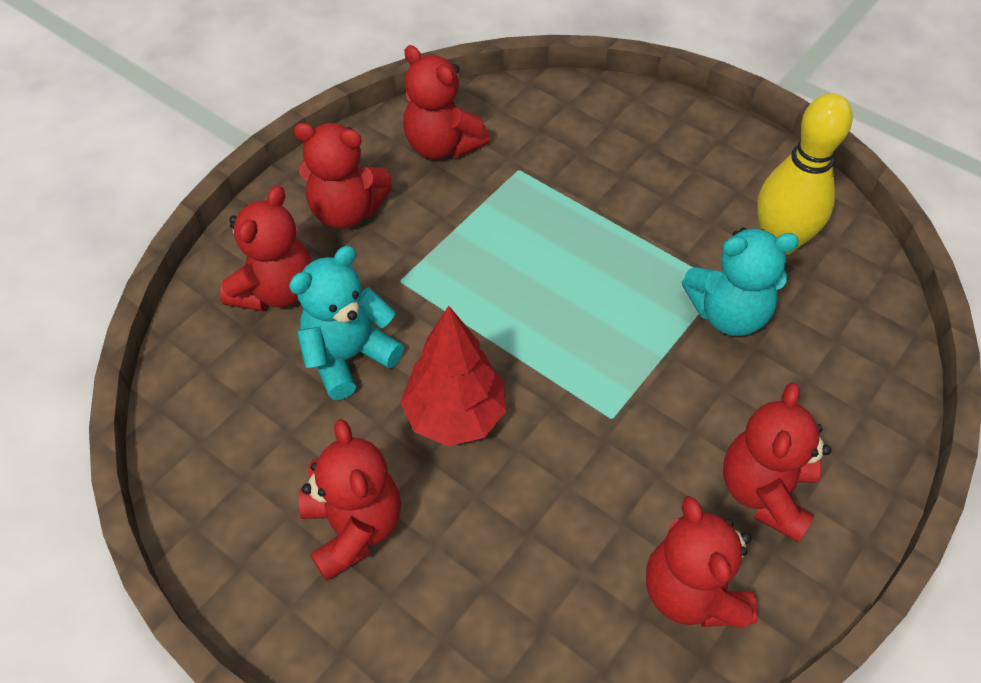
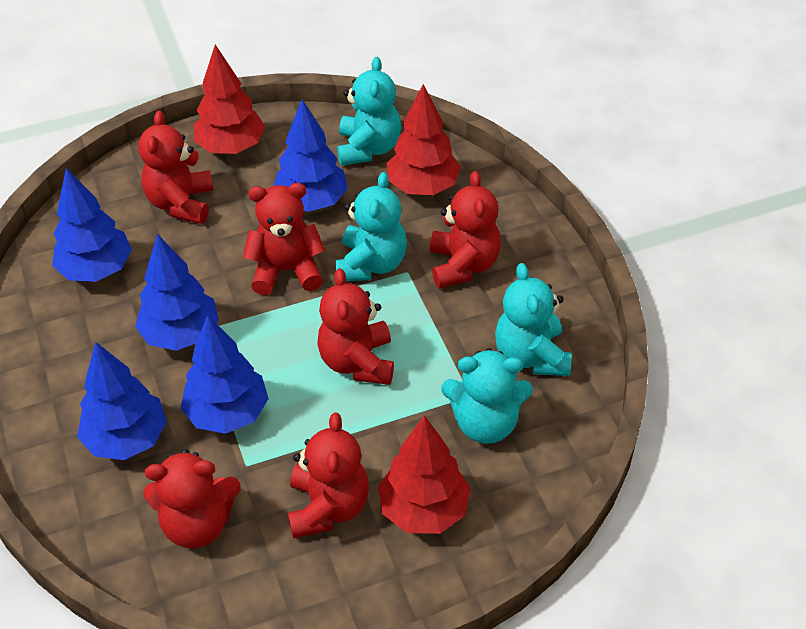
blue tree: 0 -> 5
red tree: 1 -> 3
turquoise teddy bear: 2 -> 4
yellow bowling pin: 1 -> 0

